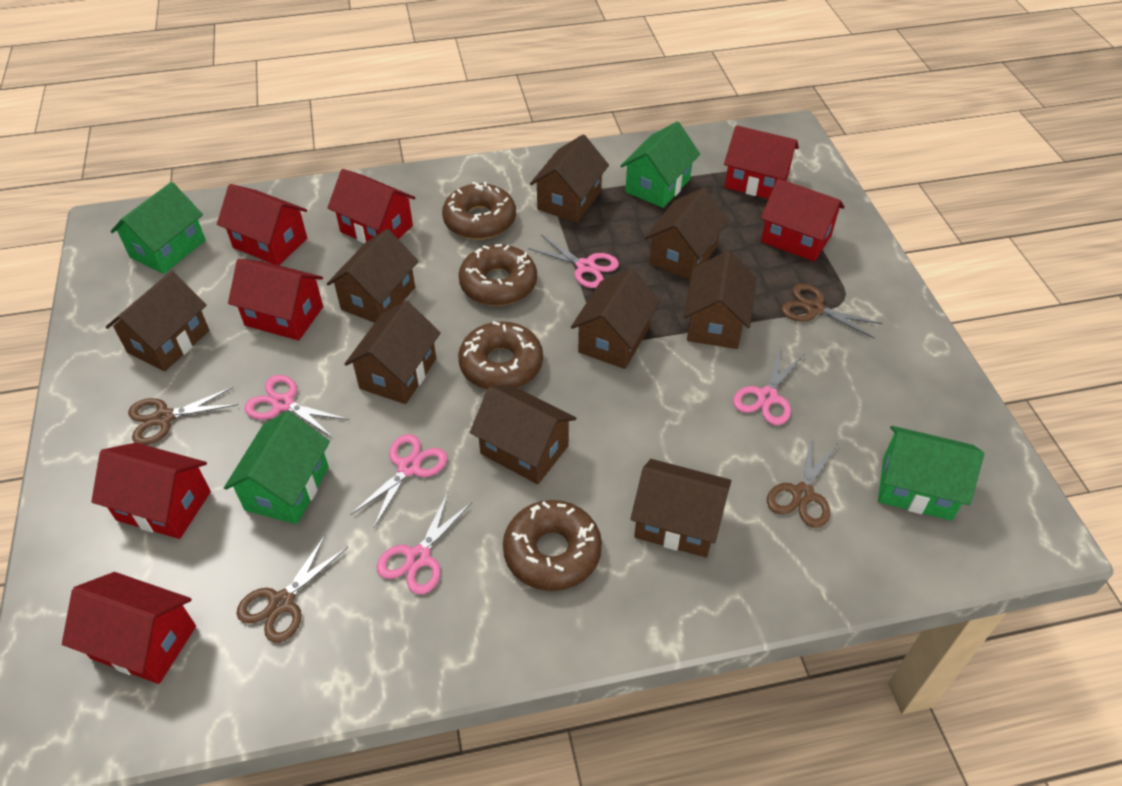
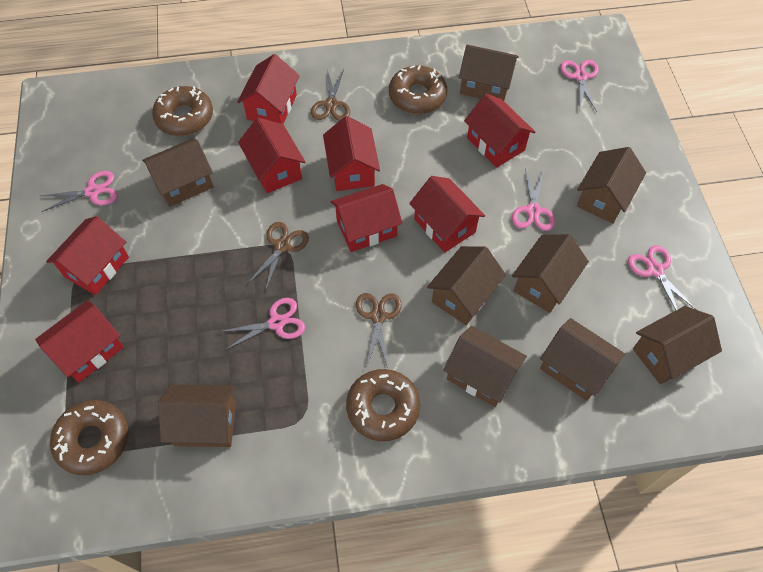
brown scissors: 4 -> 3
green house: 4 -> 0
red house: 7 -> 8

